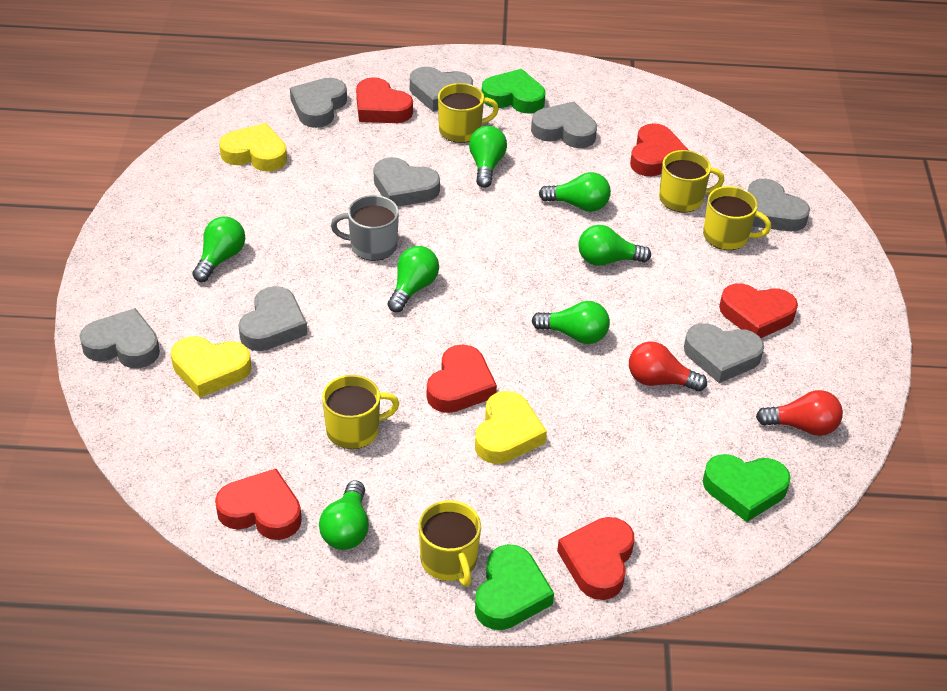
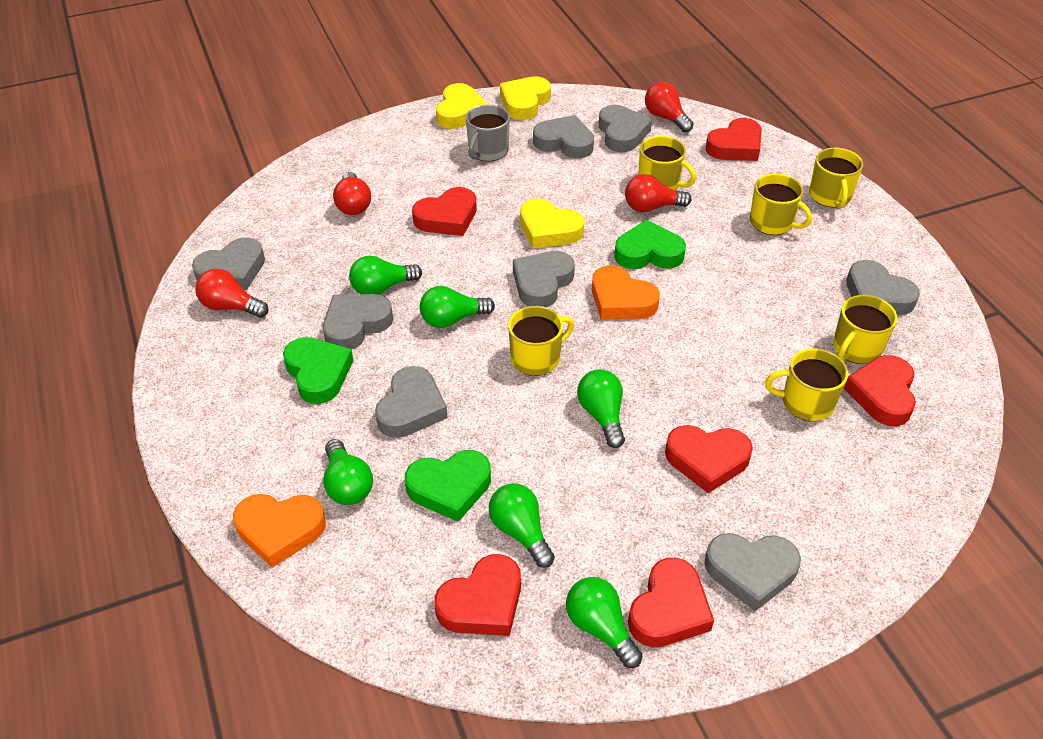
green light bulb: 7 -> 6
orange heart: 0 -> 2
red light bulb: 2 -> 4
yellow mug: 5 -> 6

